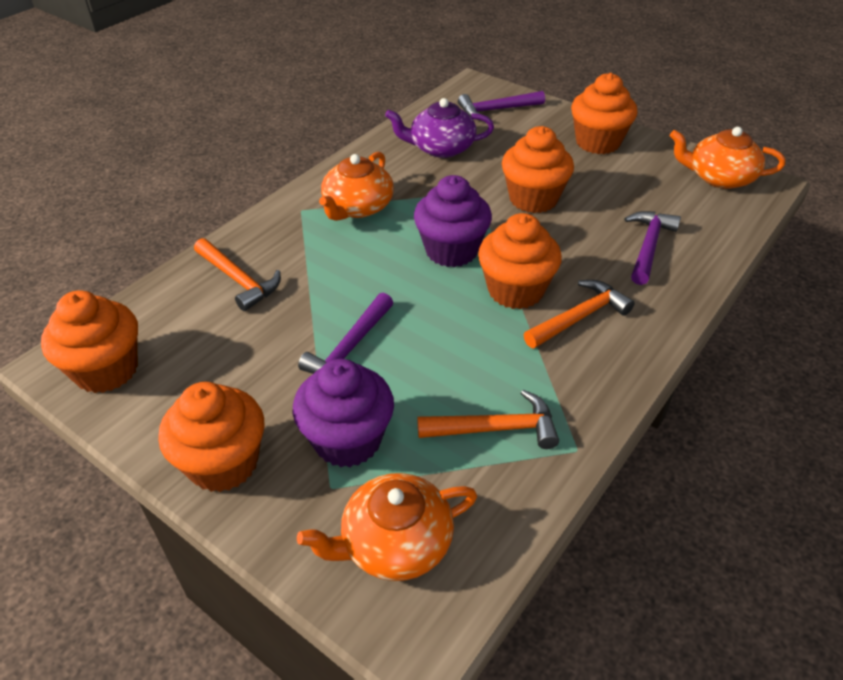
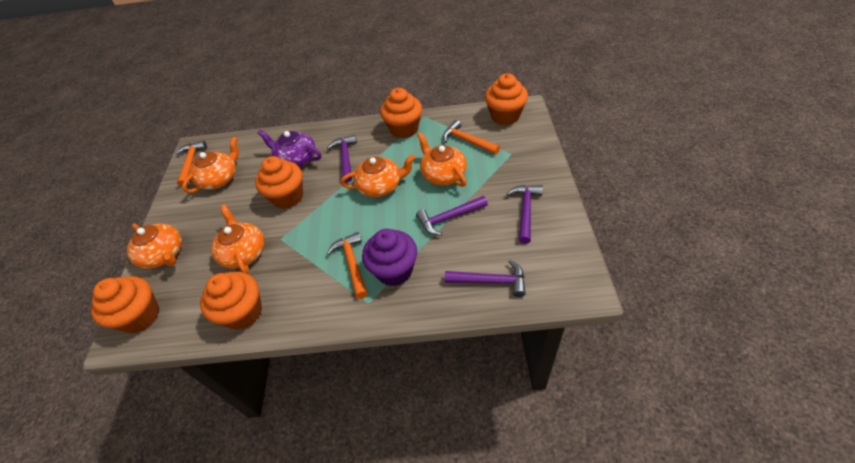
orange teapot: 3 -> 5
purple cupcake: 2 -> 1
purple hammer: 3 -> 4

